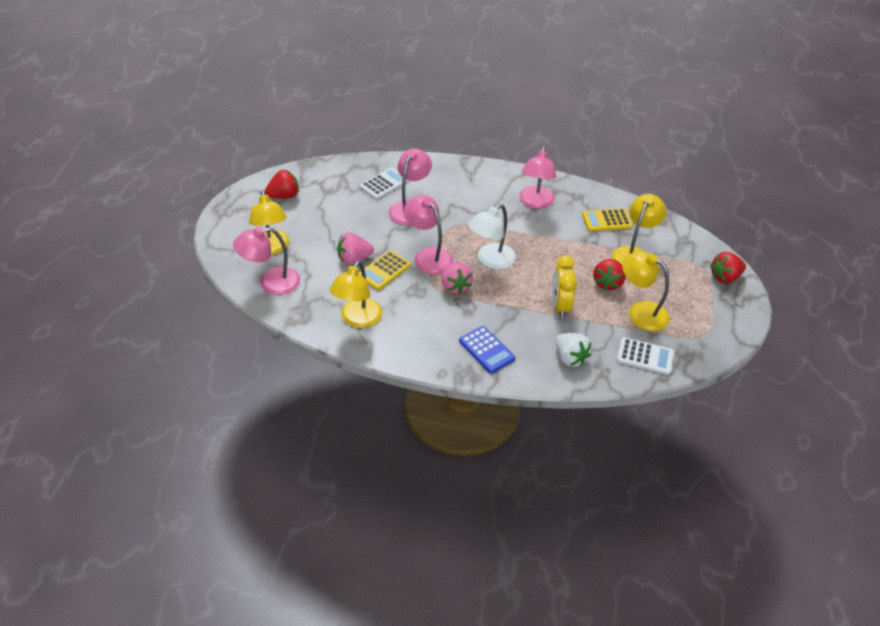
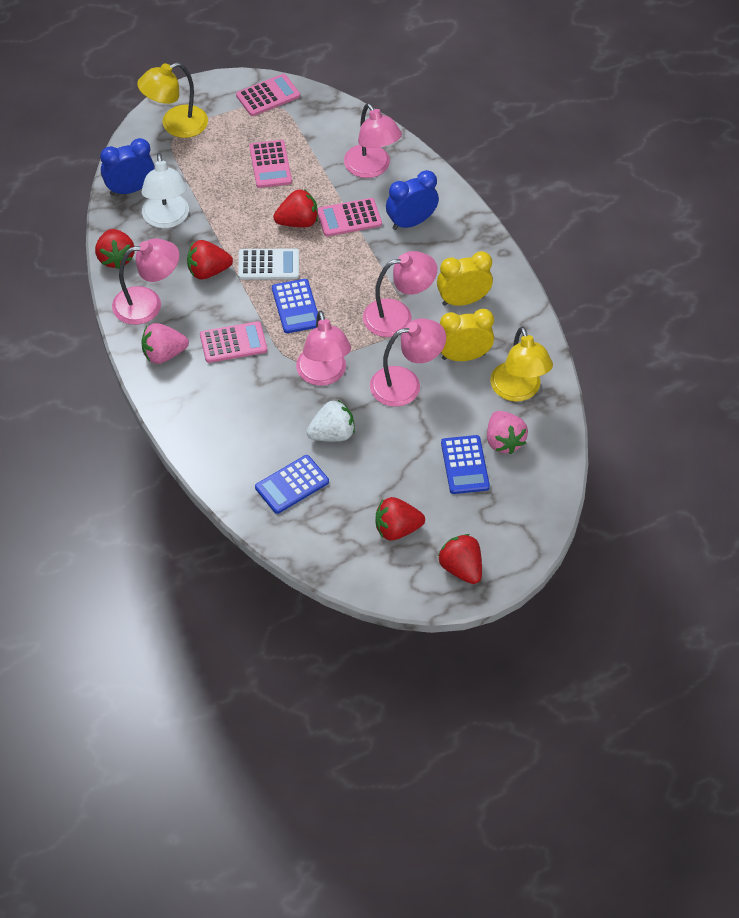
blue calculator: 1 -> 3
blue clock: 0 -> 2
pink calculator: 0 -> 4
pink lamp: 4 -> 5
red strawberry: 3 -> 5
white calculator: 2 -> 1
yellow calculator: 2 -> 0
yellow clock: 1 -> 2
yellow lamp: 4 -> 2

